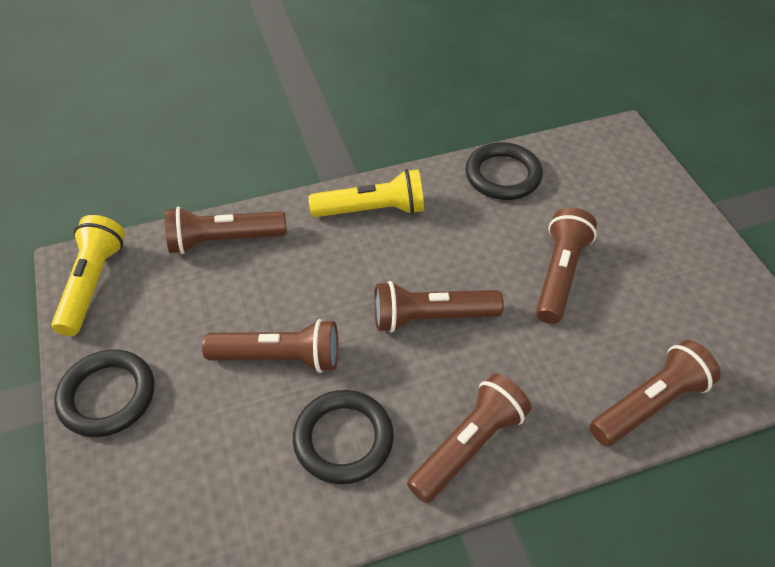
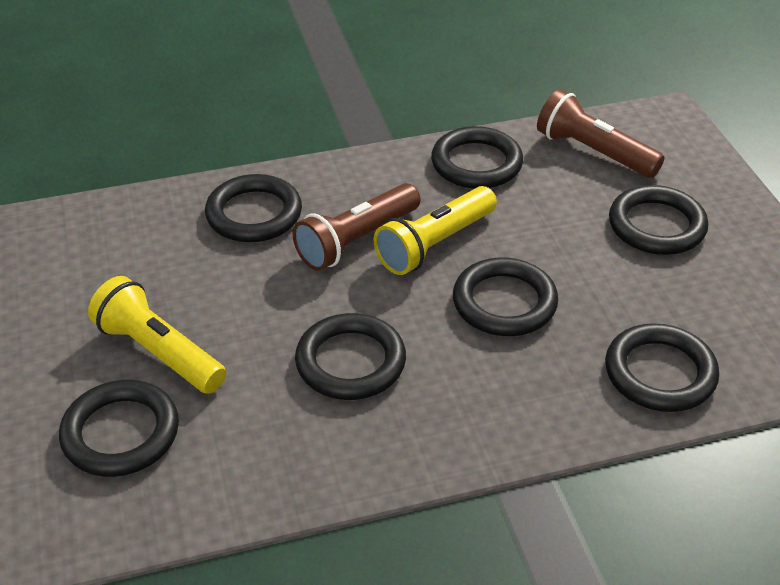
black ring: 3 -> 7
brown flashlight: 6 -> 2

